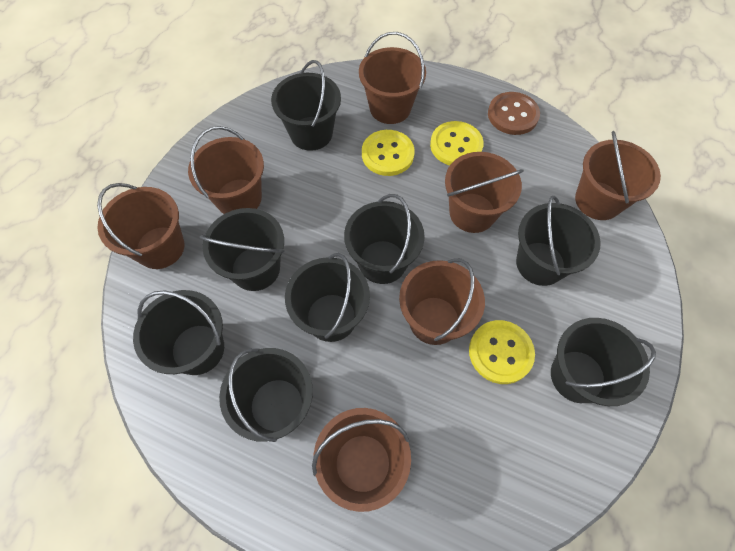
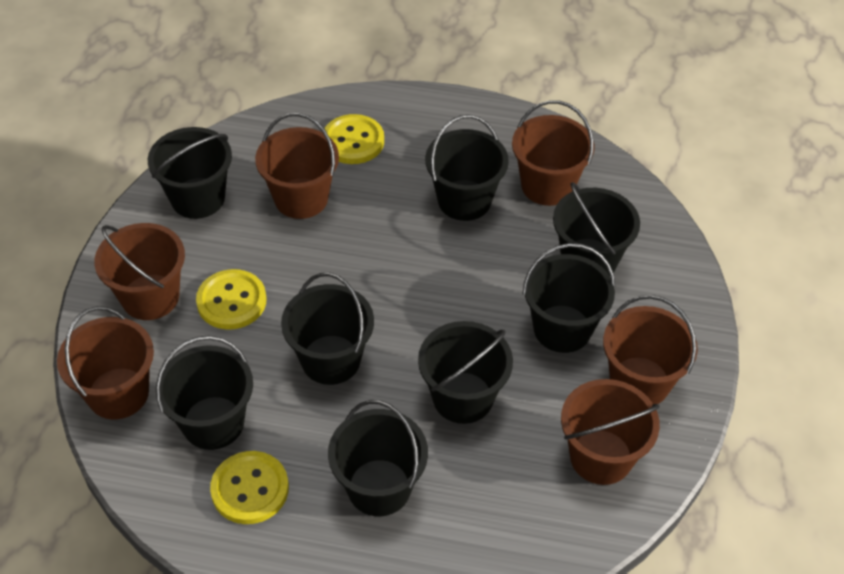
brown bucket: 7 -> 6
brown button: 1 -> 0

